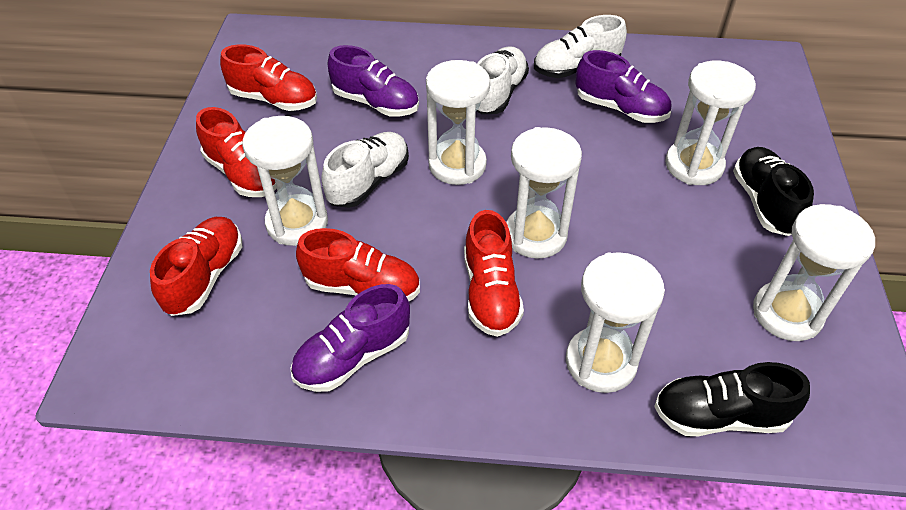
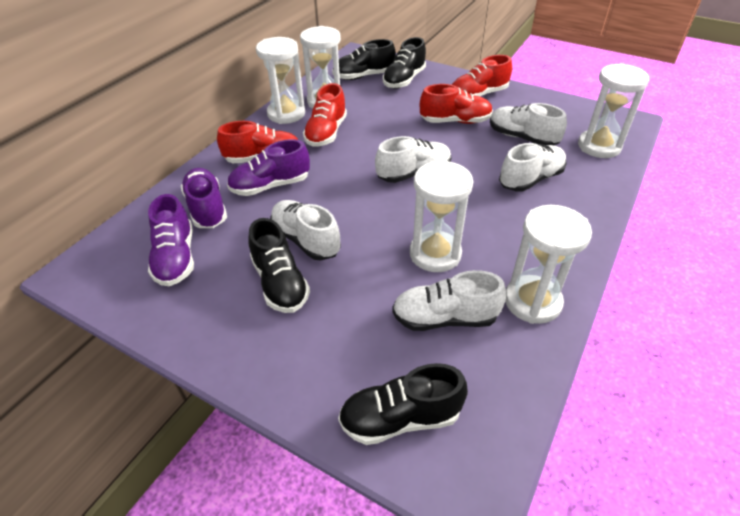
black shoe: 2 -> 4
red shoe: 5 -> 4
white hourglass: 6 -> 5
white shoe: 3 -> 5

